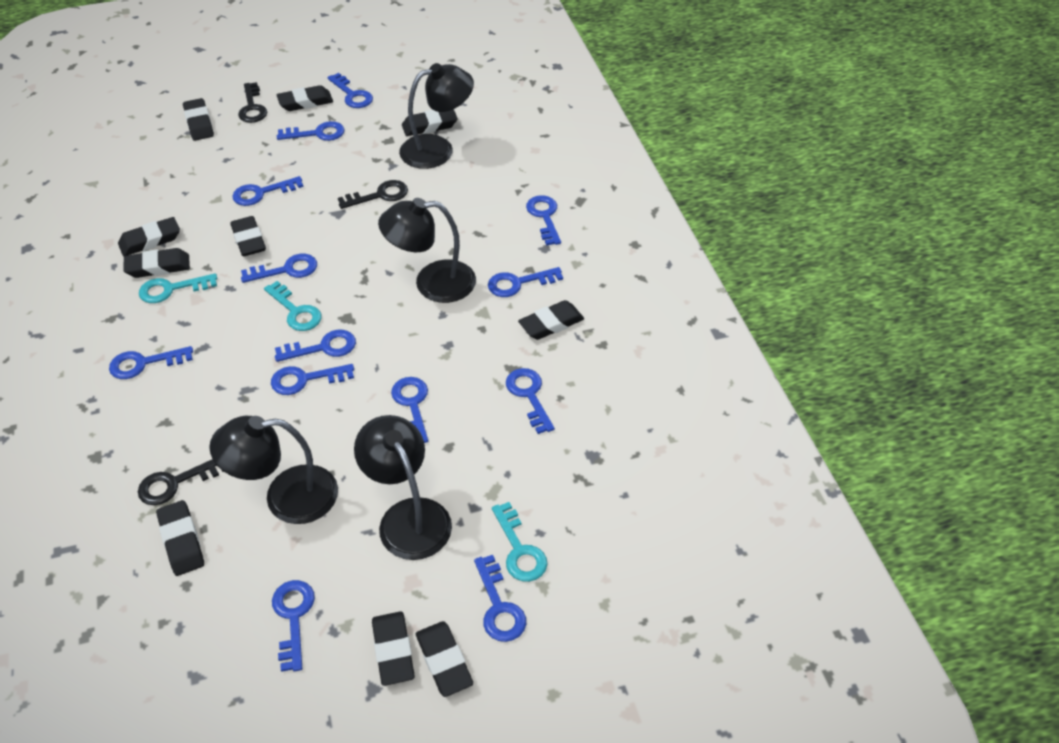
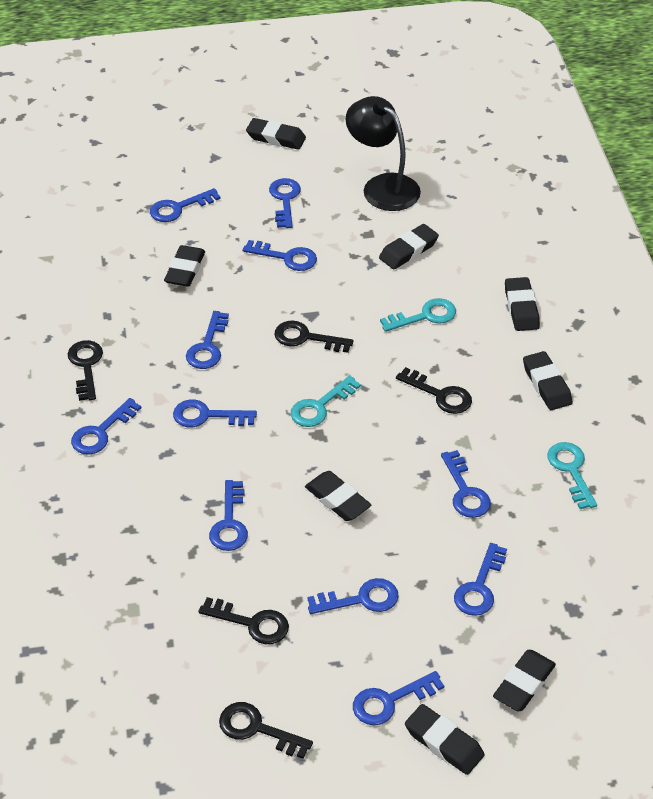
black eraser: 10 -> 8
black key: 3 -> 5
black lamp: 4 -> 1
blue key: 13 -> 11

